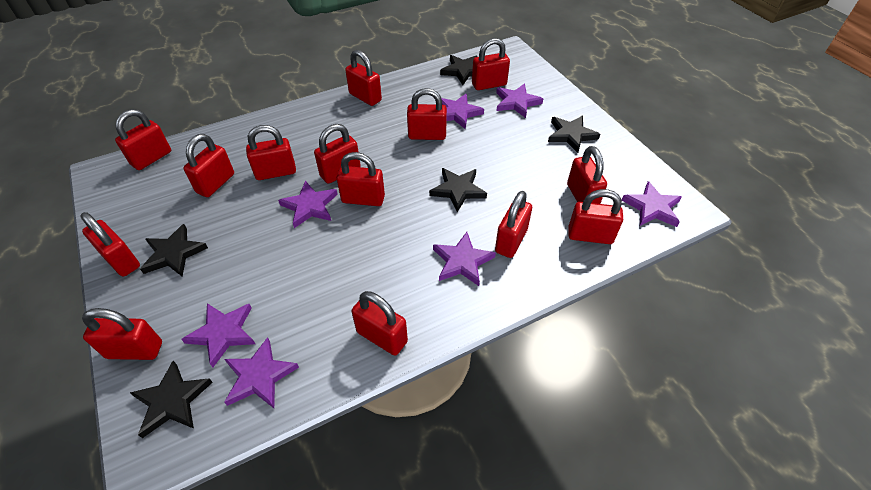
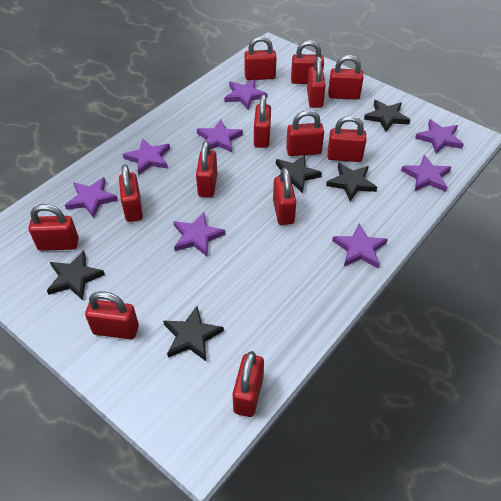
purple star: 7 -> 8
red padlock: 14 -> 13

